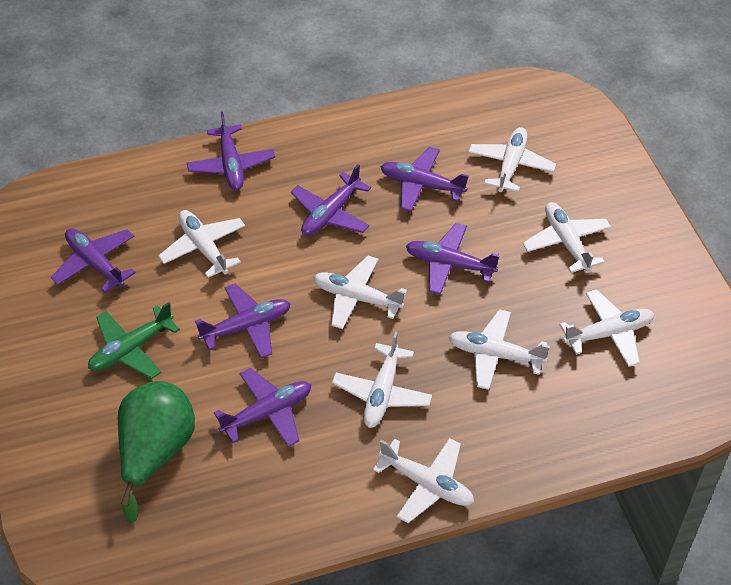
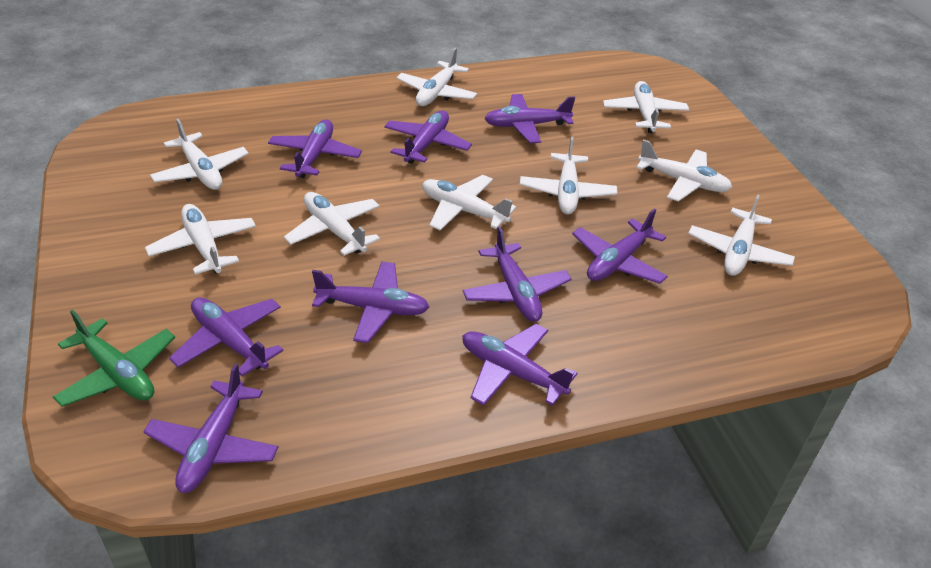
green pear: 1 -> 0
purple plane: 7 -> 9
white plane: 8 -> 9

